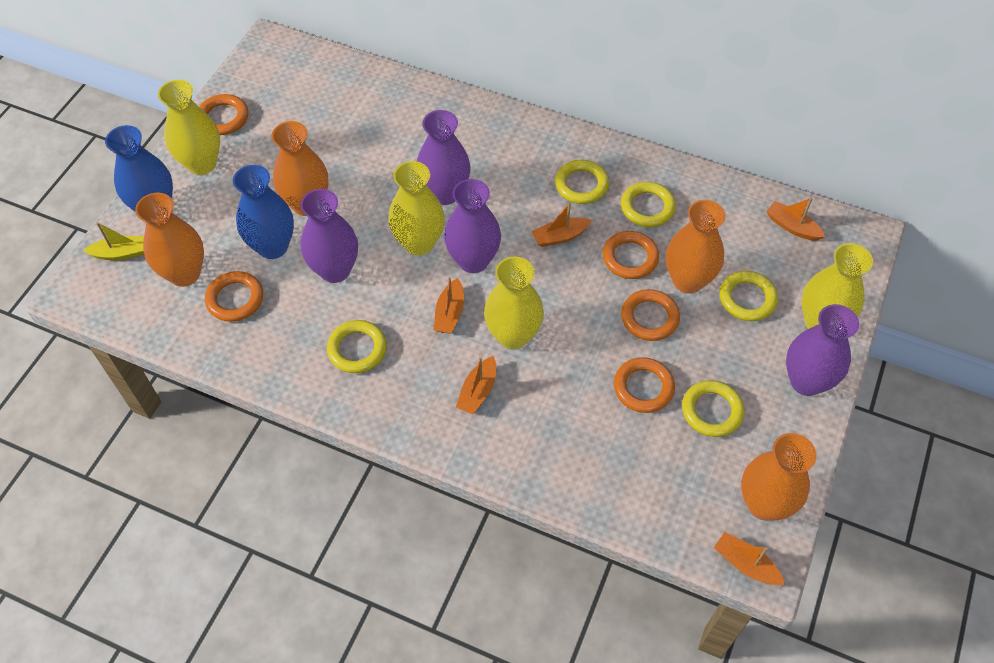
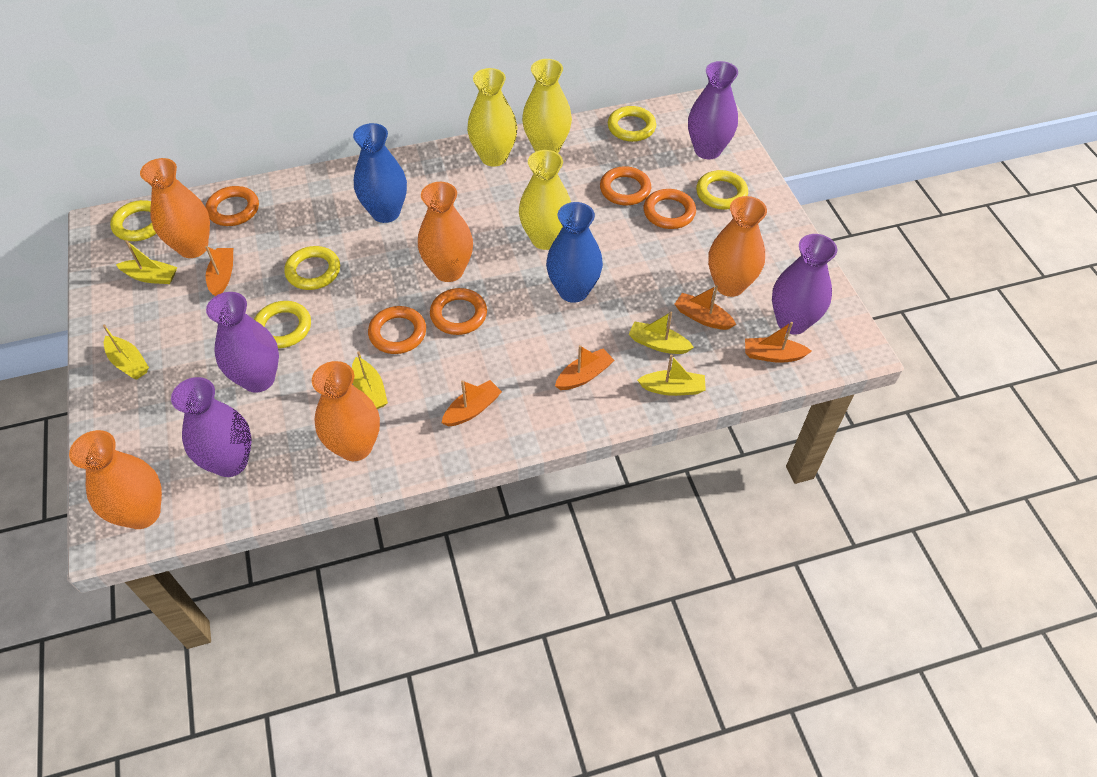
orange vase: 4 -> 5
yellow boat: 1 -> 5
yellow vase: 4 -> 3

